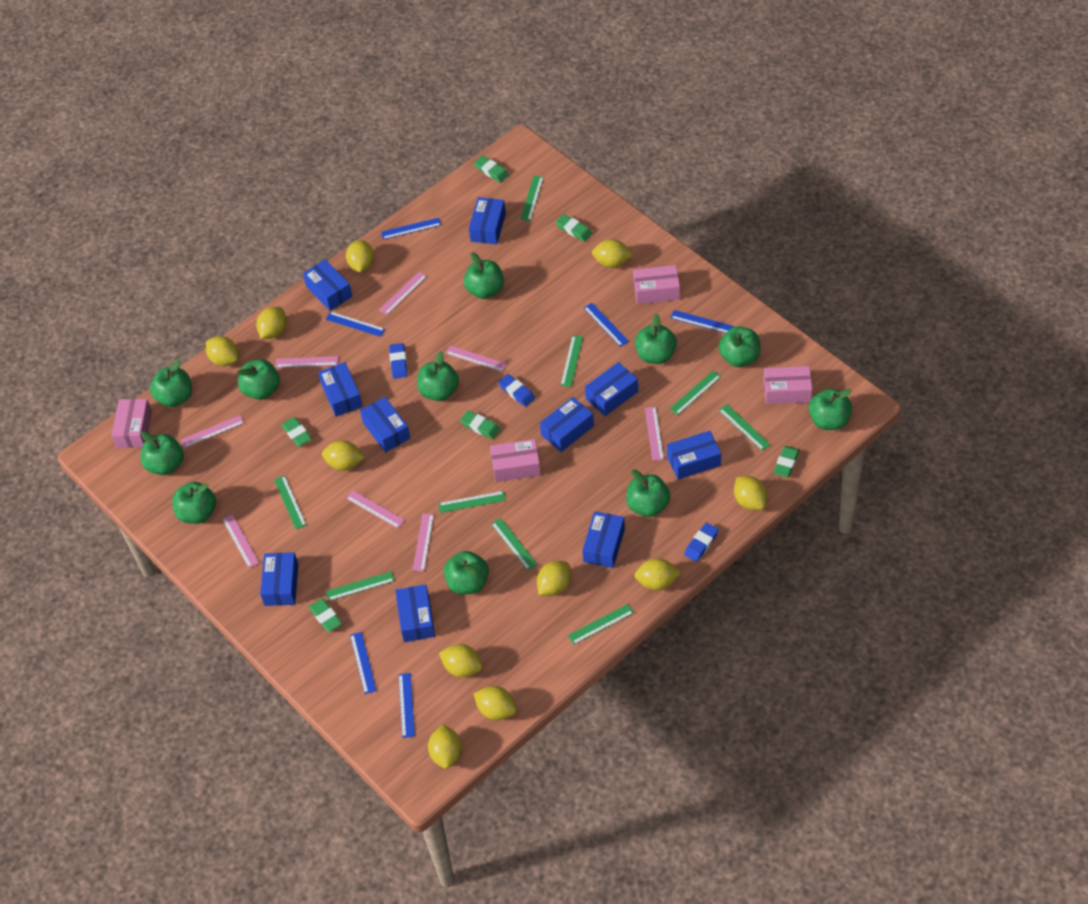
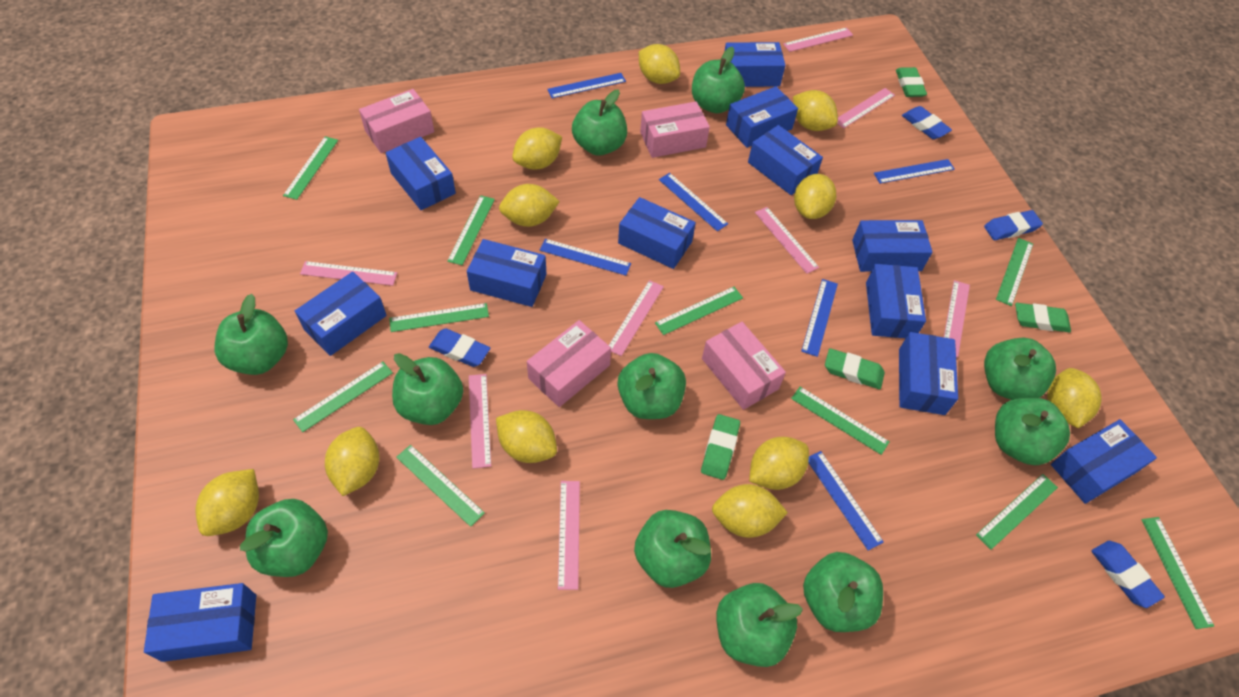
blue box: 10 -> 12
blue eraser: 3 -> 4
green eraser: 6 -> 4
green ruler: 9 -> 10

